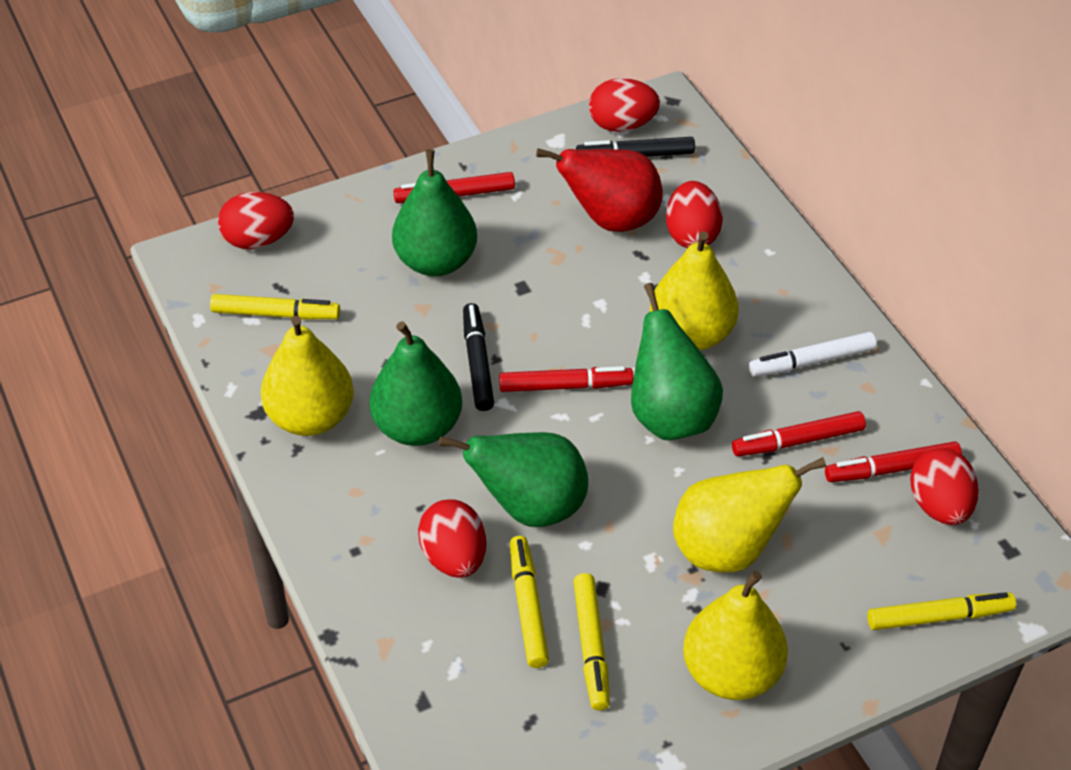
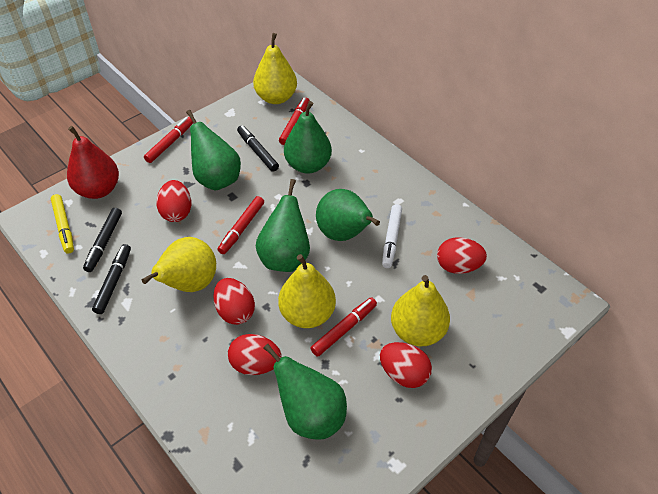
black marker: 2 -> 3
green pear: 4 -> 5
yellow marker: 4 -> 1

